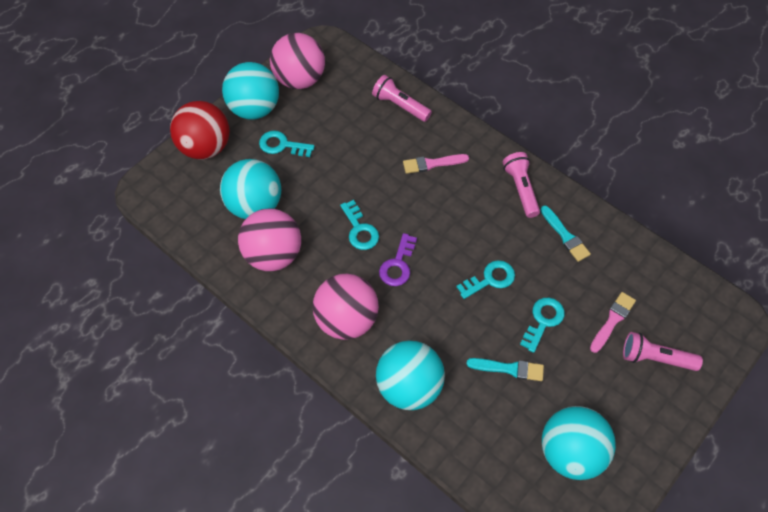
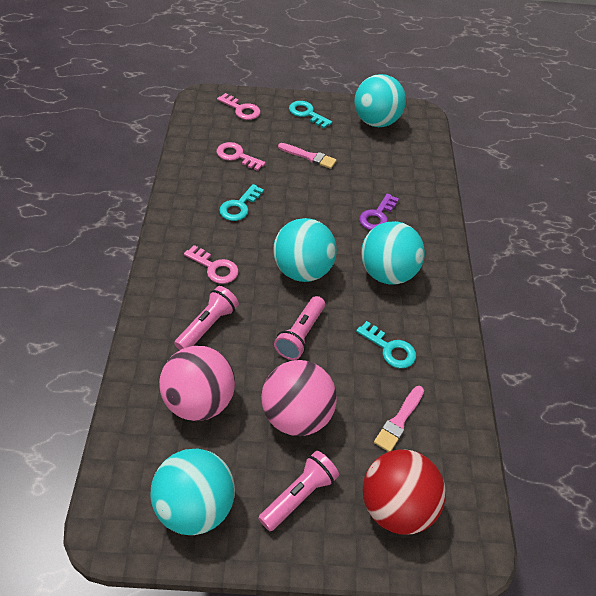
pink ball: 3 -> 2
pink key: 0 -> 3
turquoise brush: 2 -> 0
turquoise key: 4 -> 3

